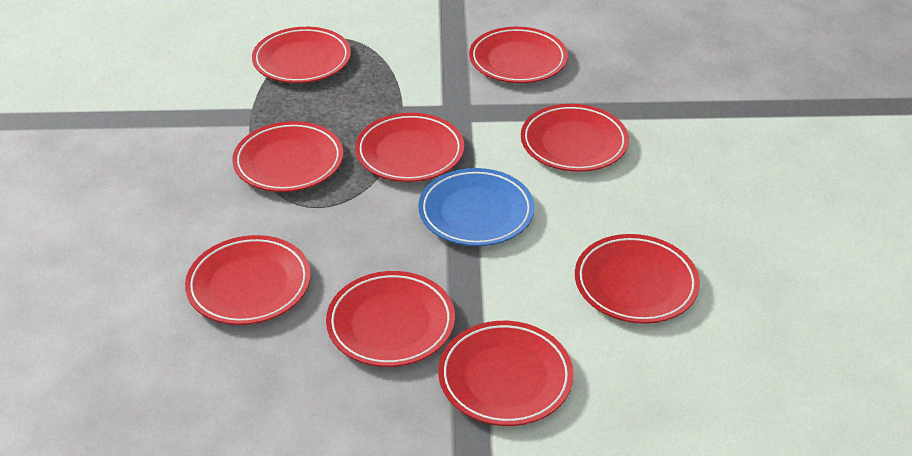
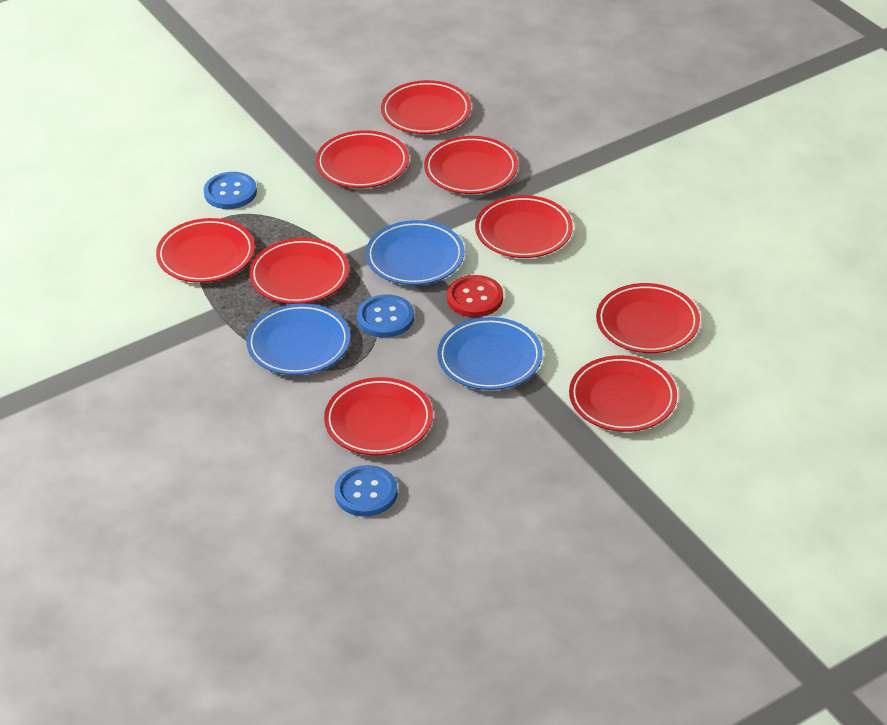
blue button: 0 -> 3
blue plate: 1 -> 3
red button: 0 -> 1

